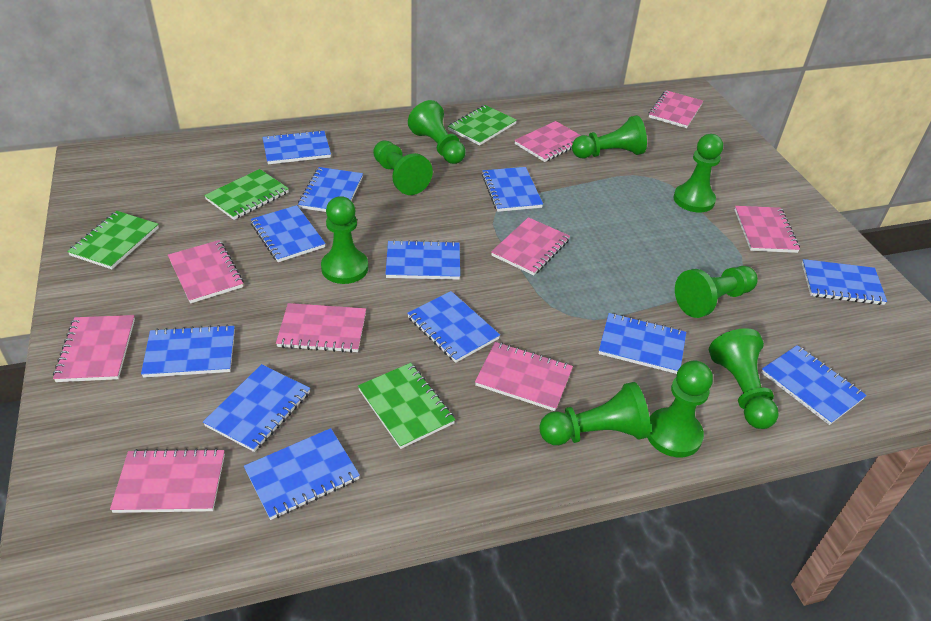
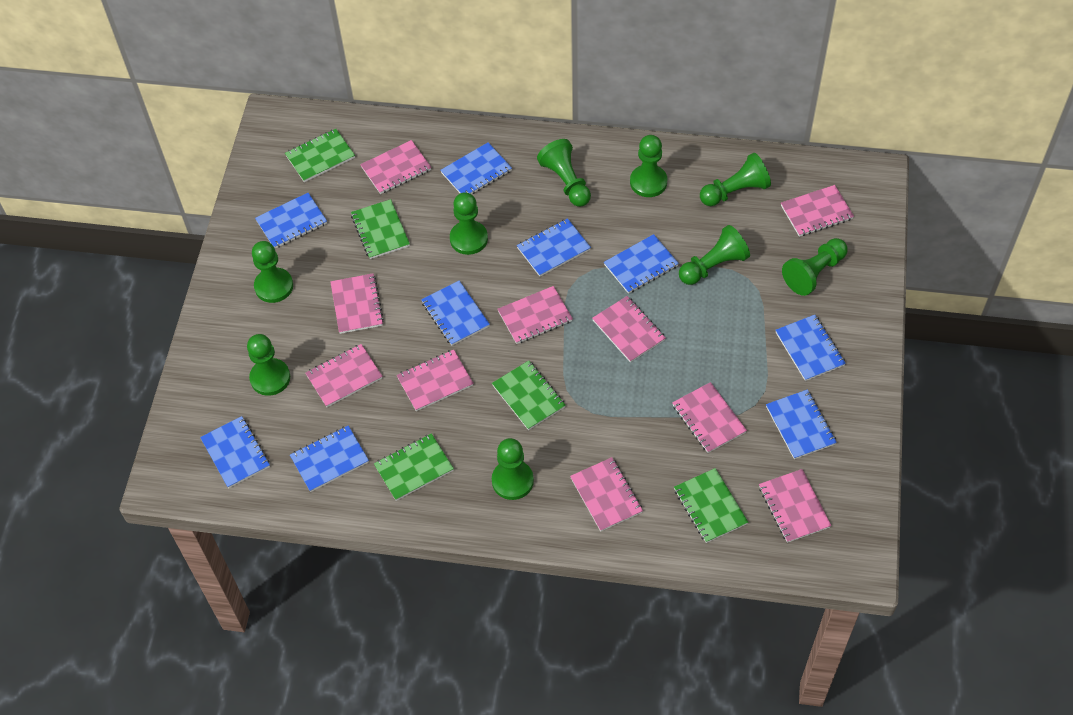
blue notebook: 12 -> 9
green notebook: 4 -> 5
pink notebook: 9 -> 10

